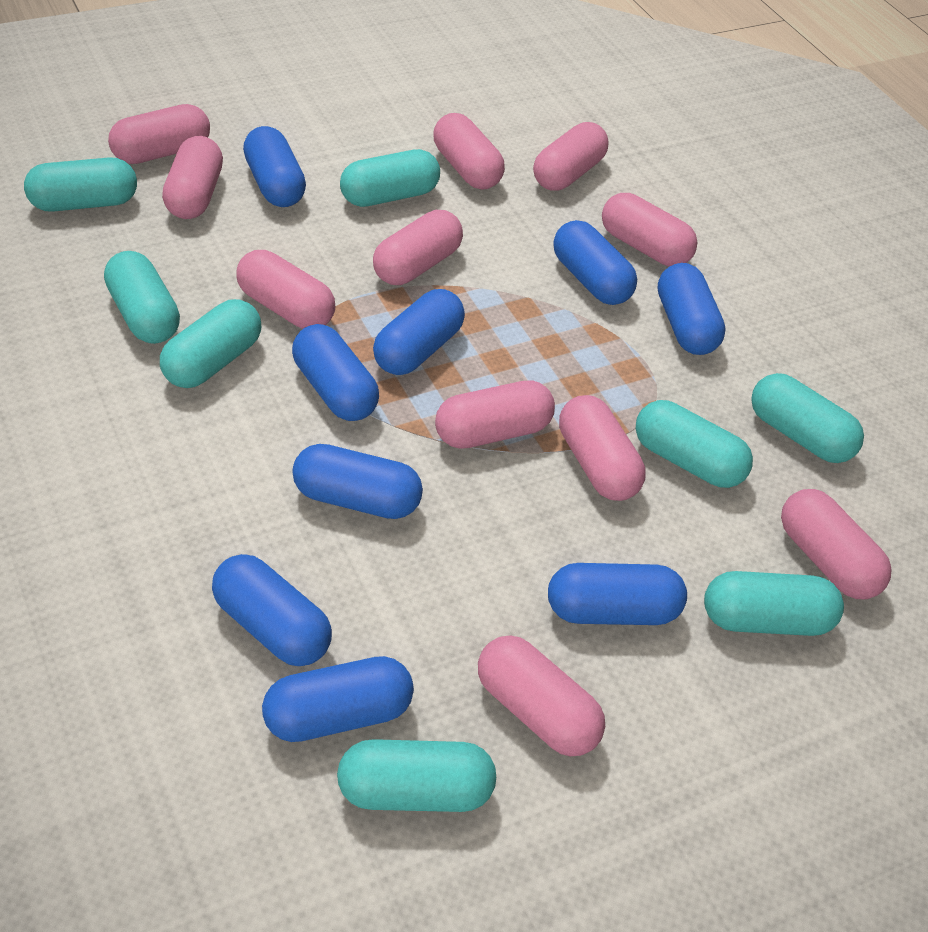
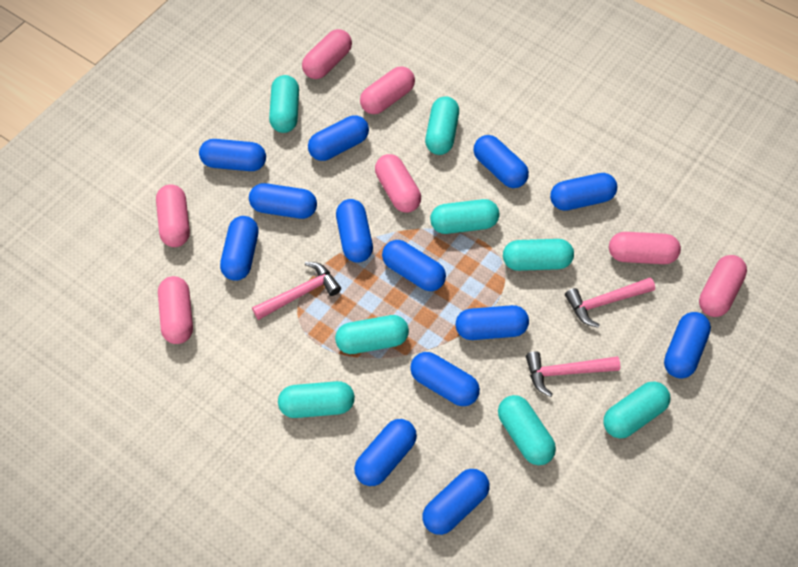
blue capsule: 9 -> 13
pink capsule: 11 -> 7
pink hammer: 0 -> 3

